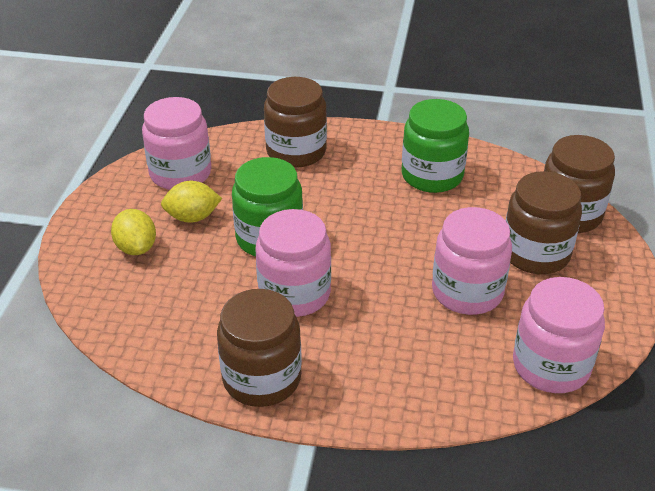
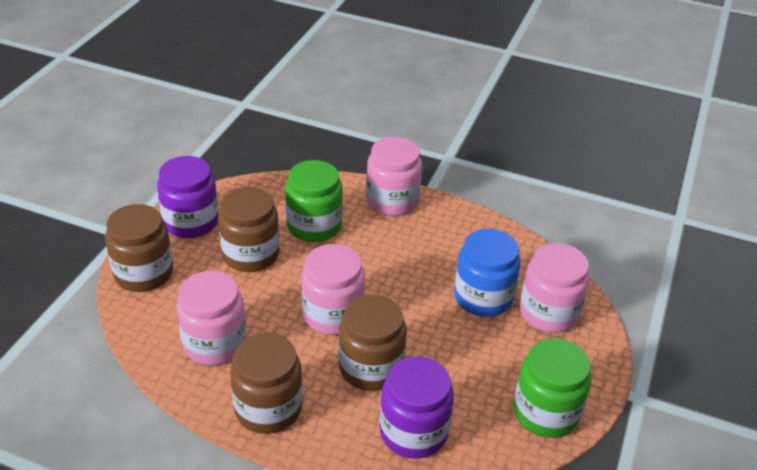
blue jar: 0 -> 1
purple jar: 0 -> 2
yellow lemon: 2 -> 0

